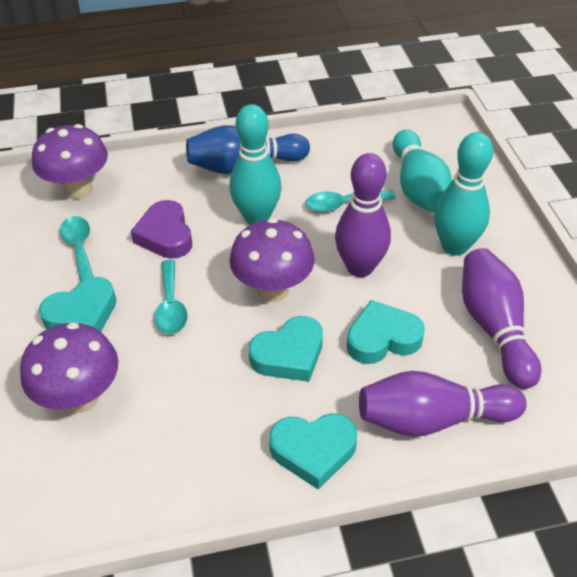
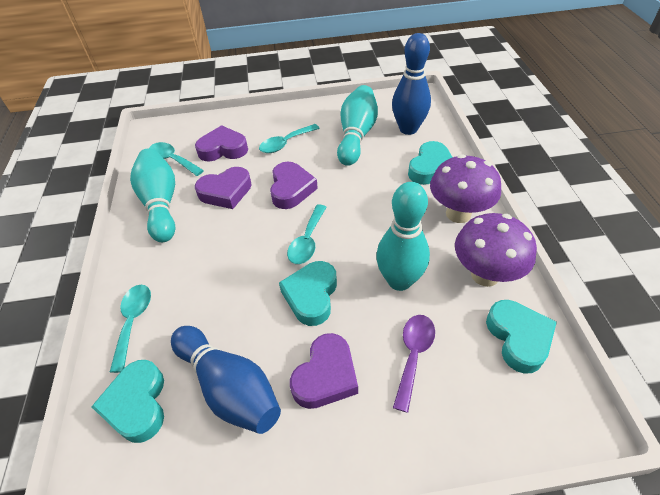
blue bowling pin: 1 -> 2
purple bowling pin: 3 -> 0
purple heart: 1 -> 4
purple mushroom: 3 -> 2
purple spoon: 0 -> 1
turquoise spoon: 3 -> 4

